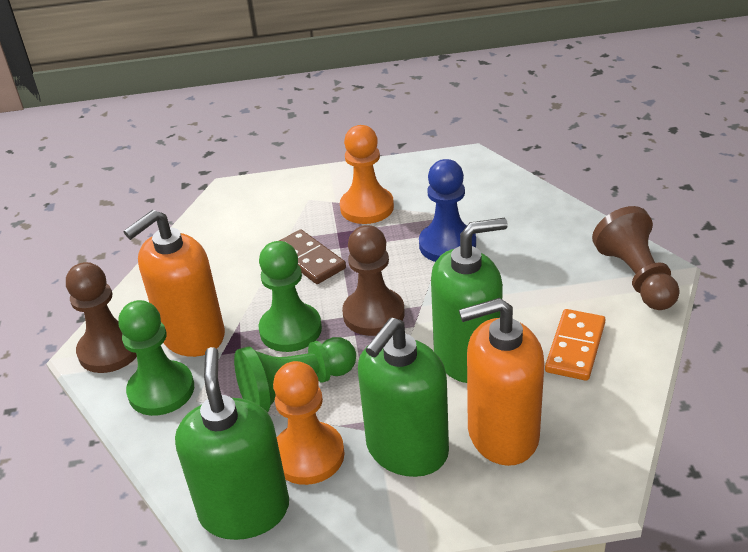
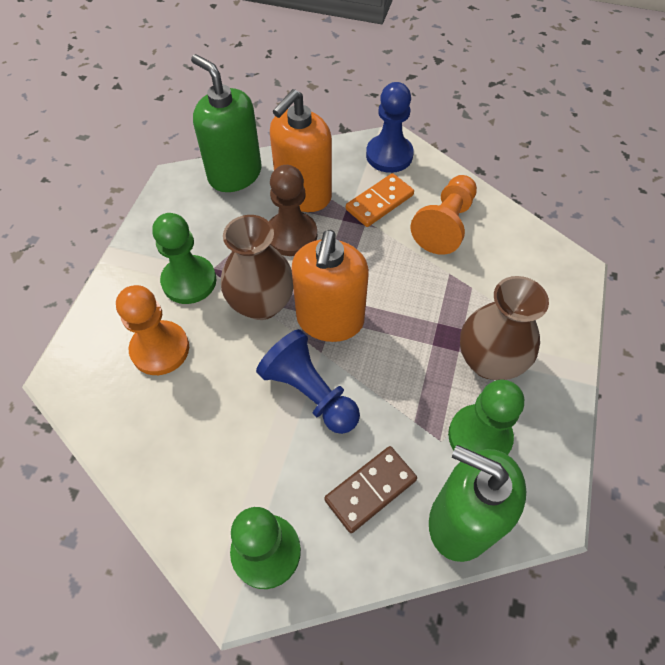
blue pawn: 1 -> 2
brown pawn: 3 -> 1
brown vase: 0 -> 2
green soap dispenser: 3 -> 2

